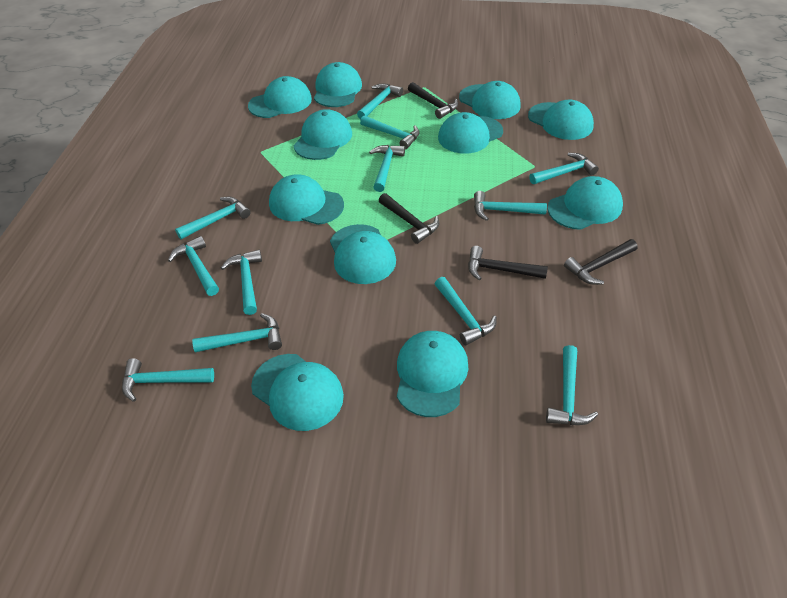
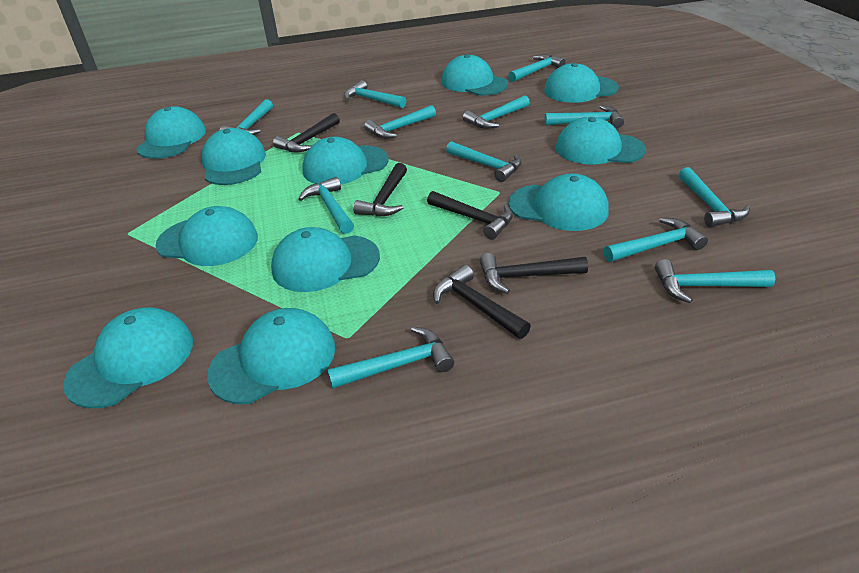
black hammer: 4 -> 5

